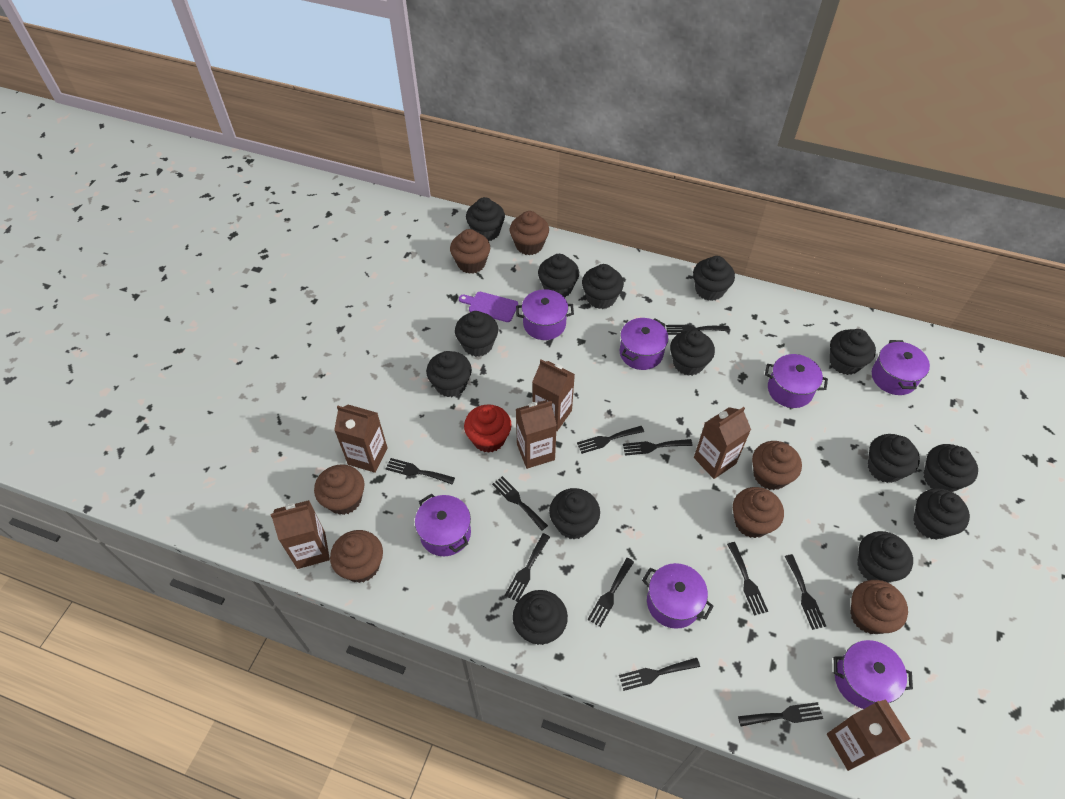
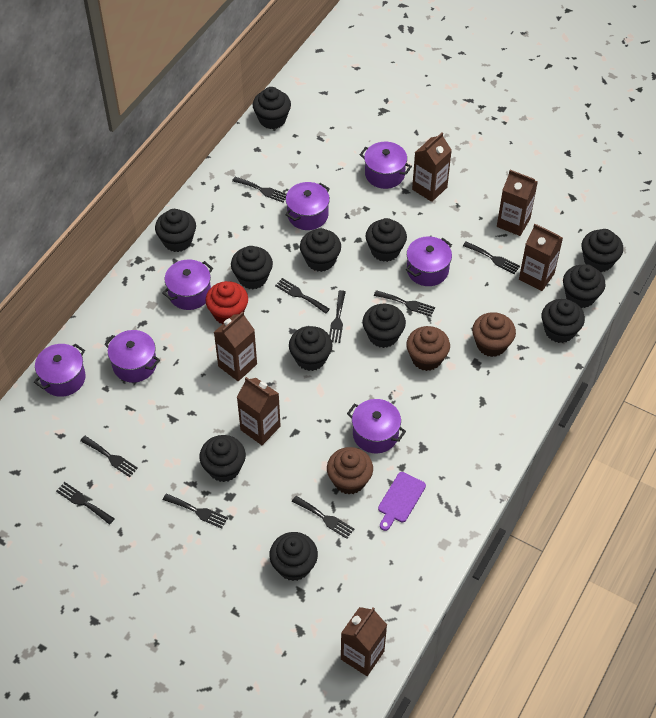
black cupcake: 14 -> 12
black fork: 11 -> 9
brown cupcake: 7 -> 3

